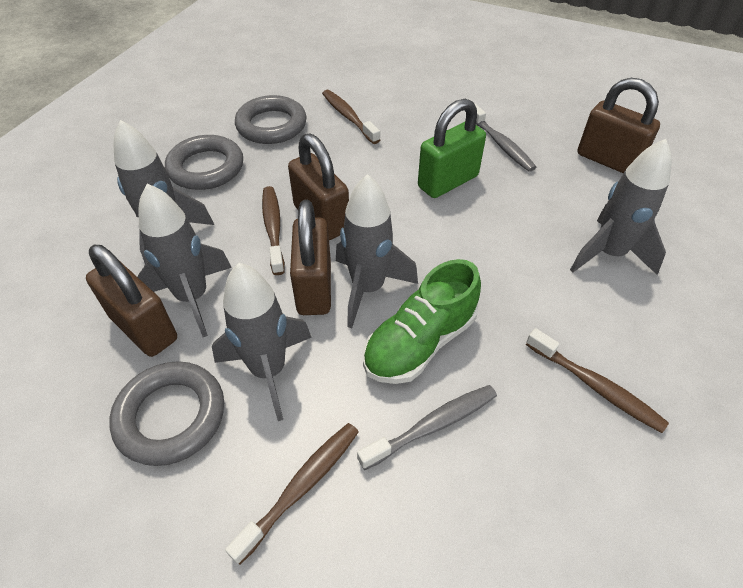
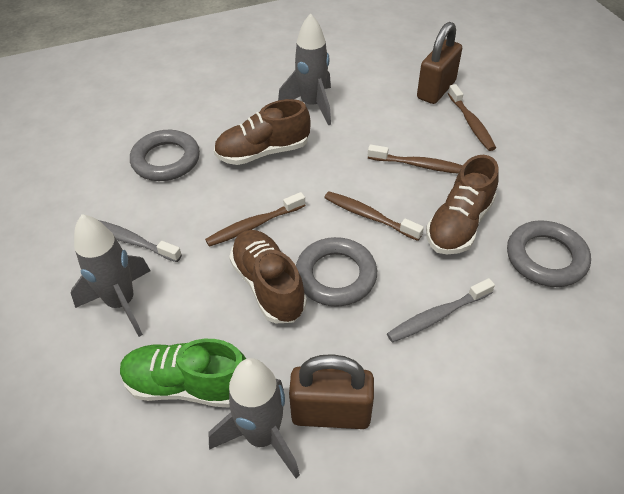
brown padlock: 4 -> 2
brown shoe: 0 -> 3
green padlock: 1 -> 0
grey rocket: 5 -> 3

